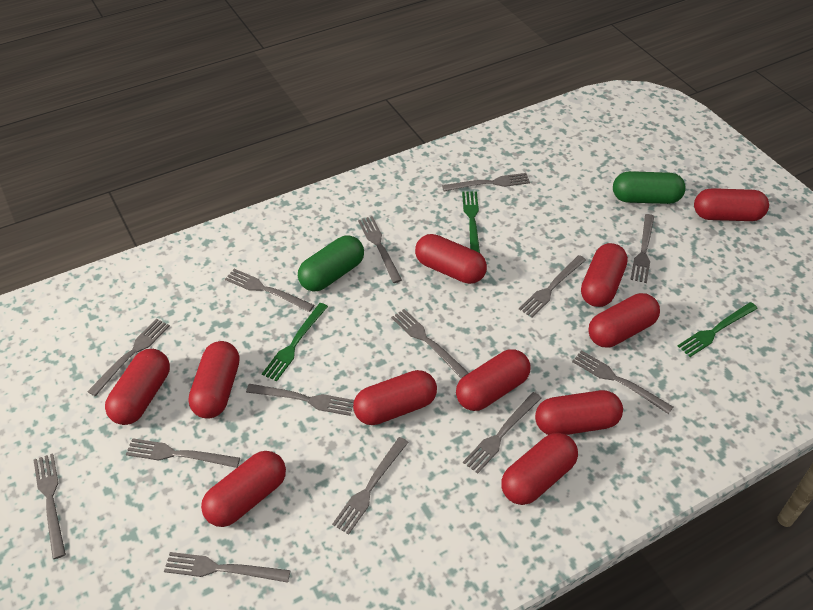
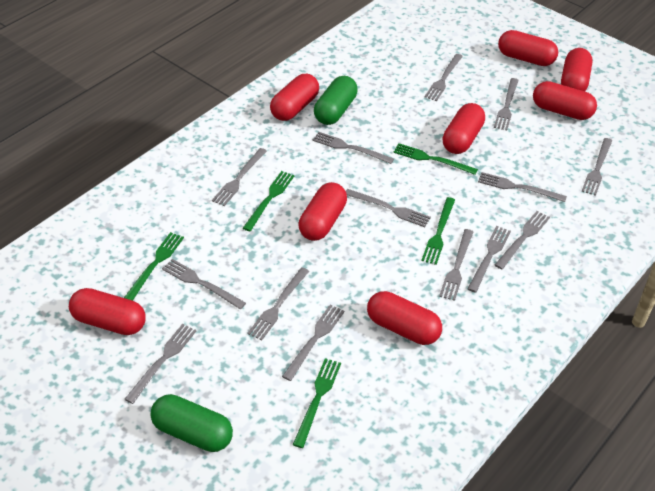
green fork: 3 -> 5
red capsule: 11 -> 8

